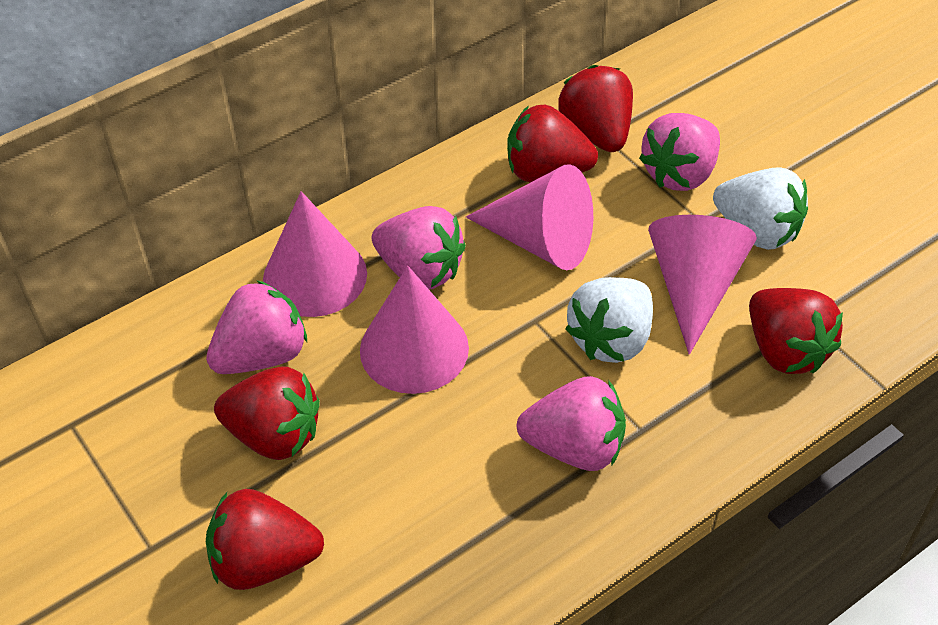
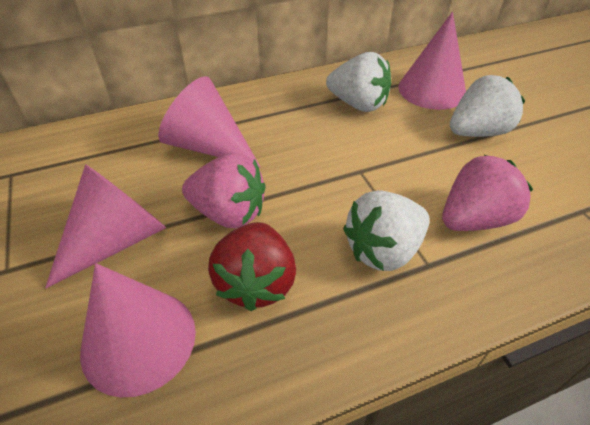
pink strawberry: 4 -> 2
red strawberry: 5 -> 1
white strawberry: 2 -> 3

